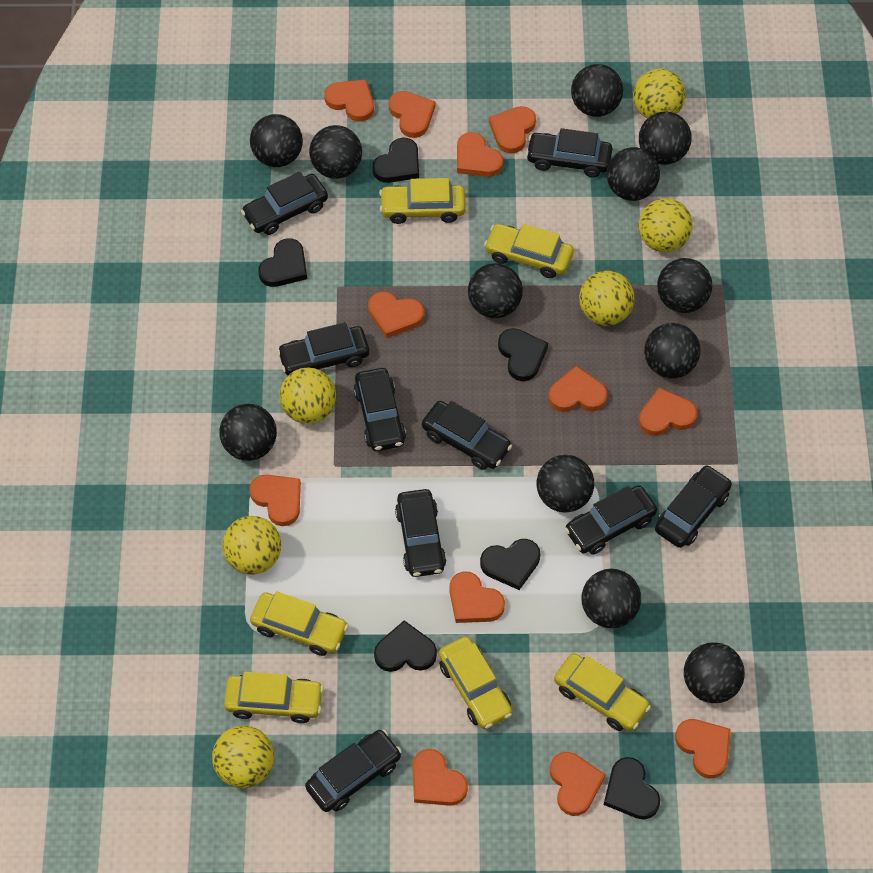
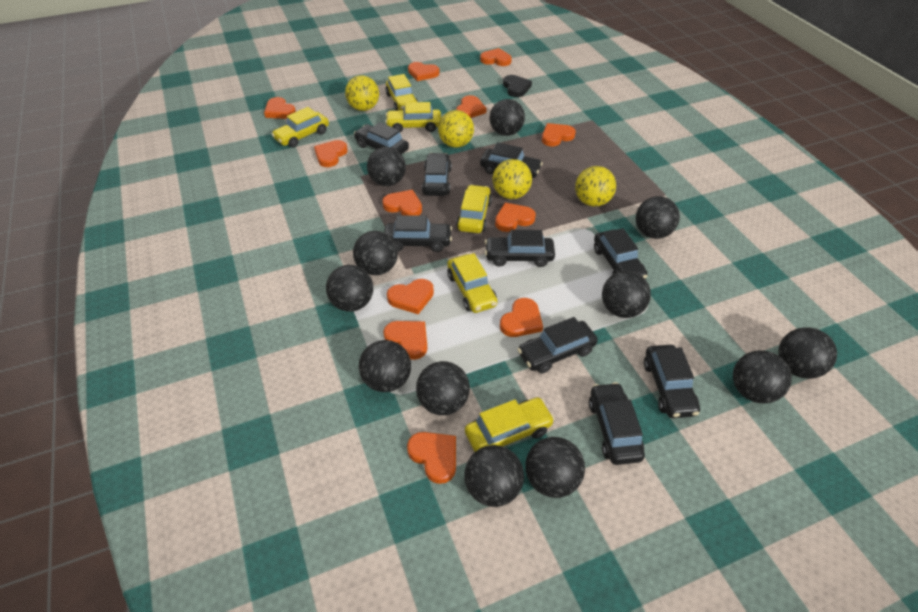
black heart: 6 -> 1
yellow ball: 6 -> 4

